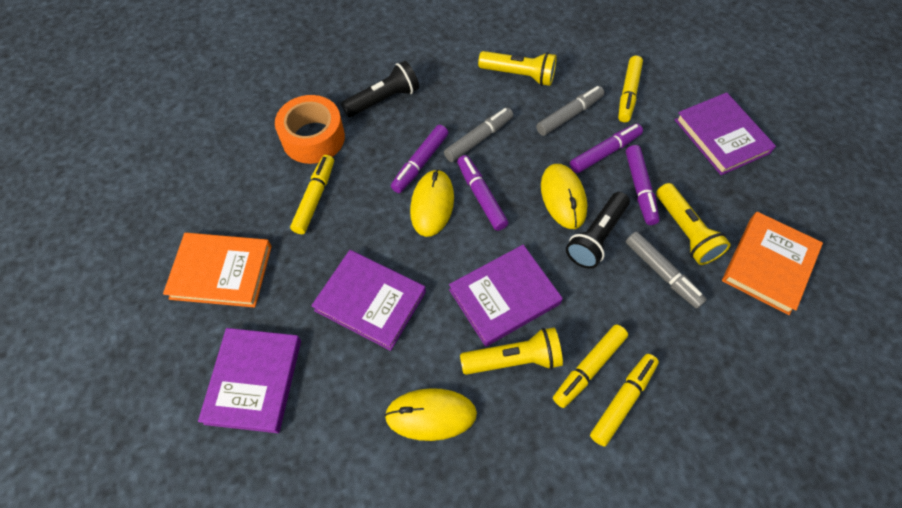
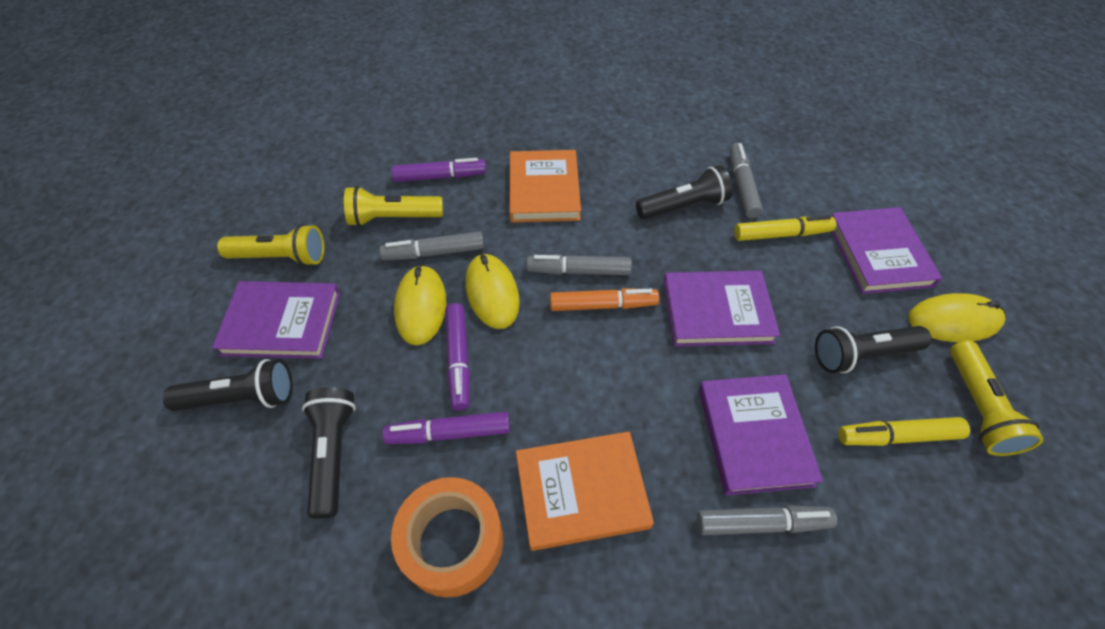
black flashlight: 2 -> 4
grey marker: 3 -> 4
orange marker: 0 -> 1
purple marker: 4 -> 3
yellow marker: 4 -> 2

